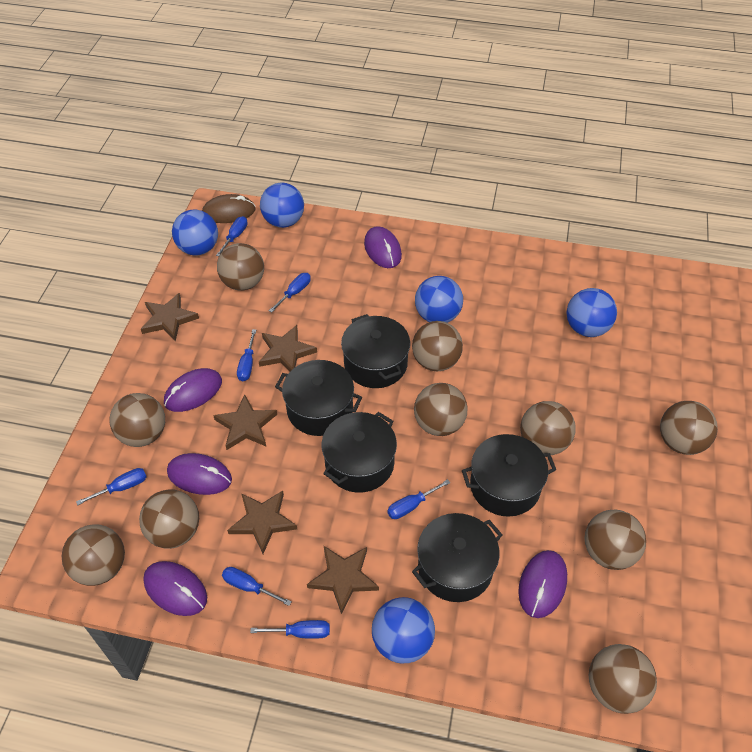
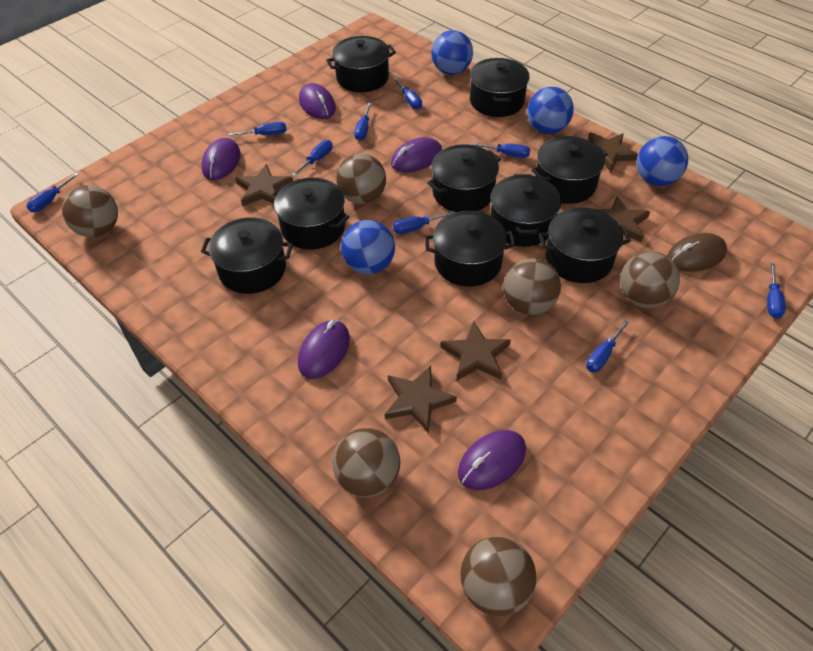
black pot: 5 -> 9
blue ball: 5 -> 4
blue screwdriver: 7 -> 9
brown ball: 10 -> 6

